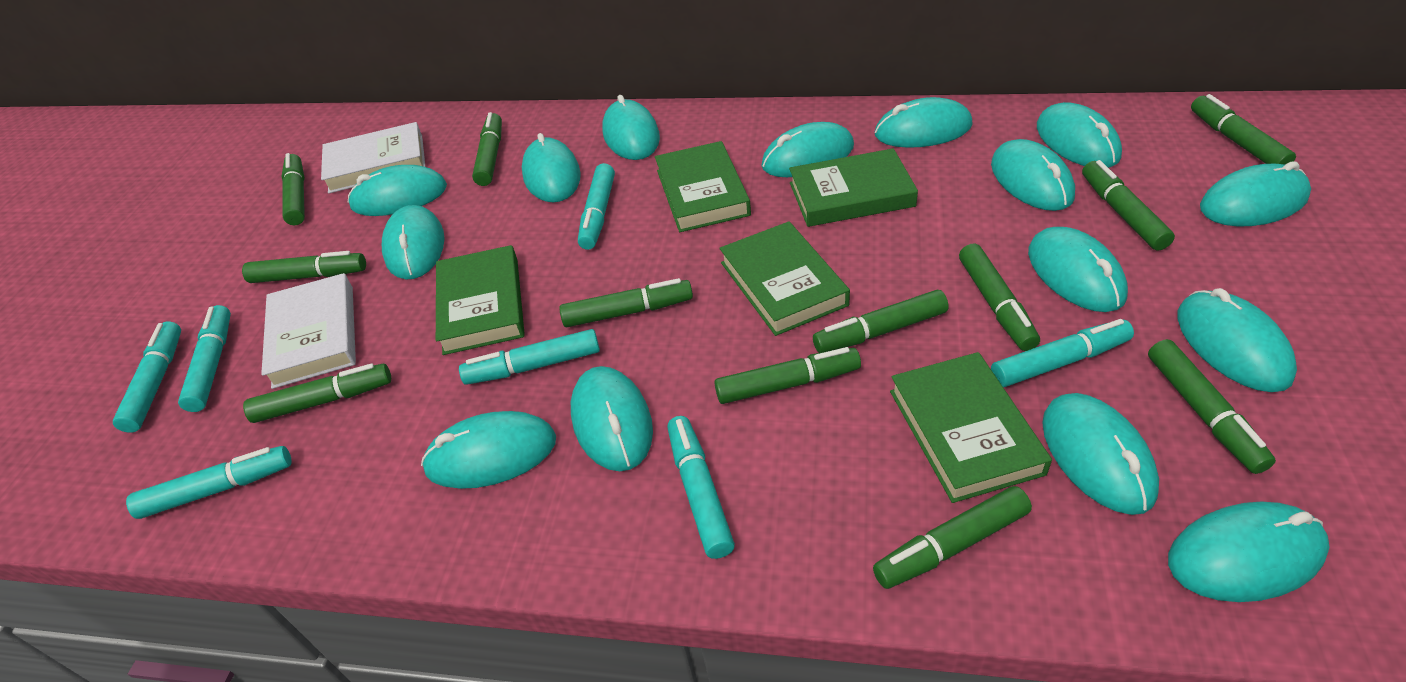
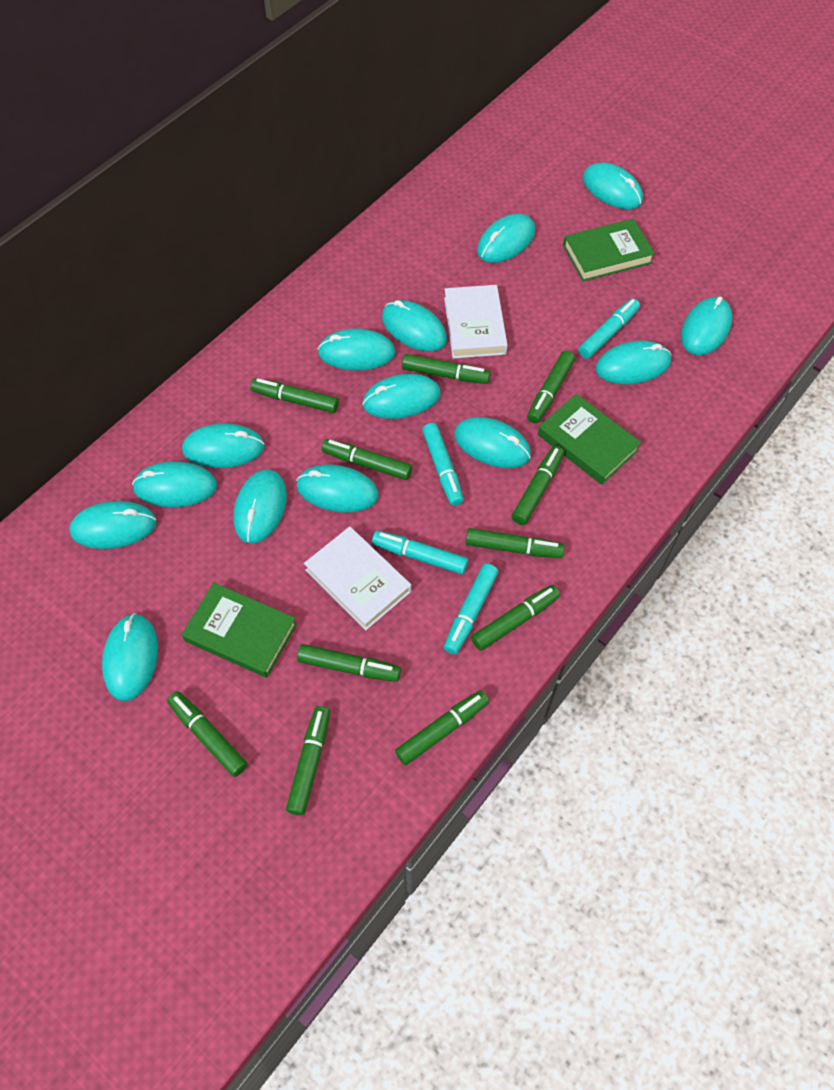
green book: 5 -> 3
green marker: 12 -> 11
turquoise marker: 7 -> 4
turquoise mouse: 15 -> 14

